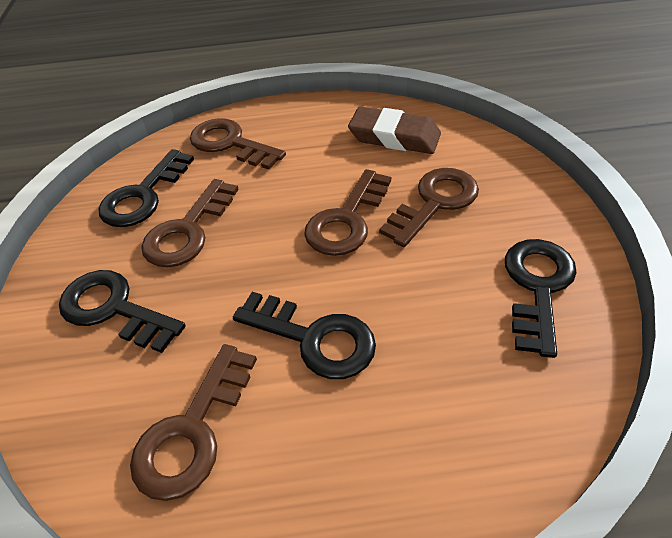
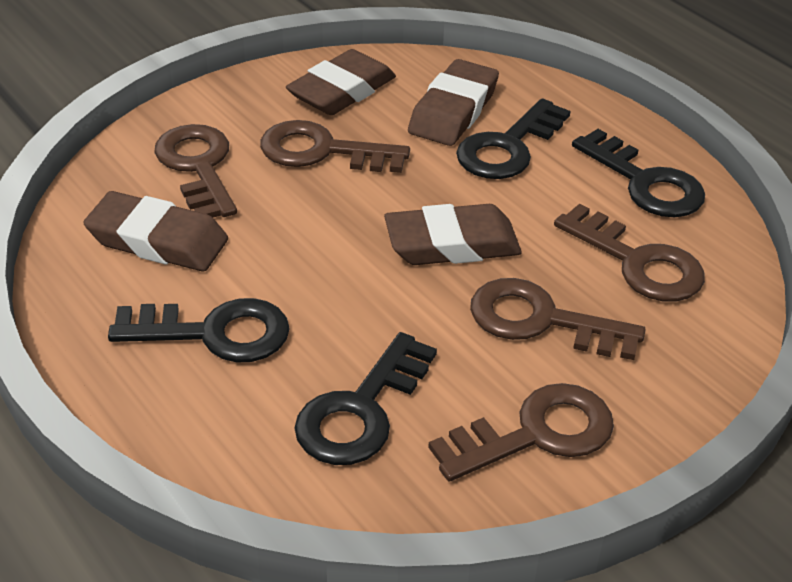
brown eraser: 1 -> 4

